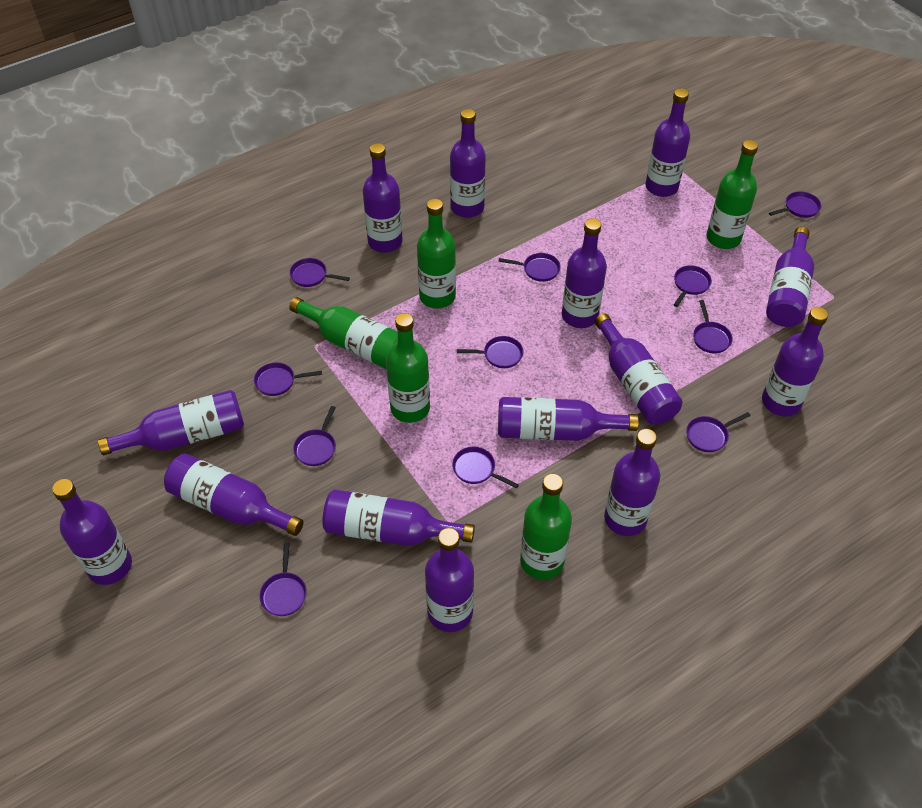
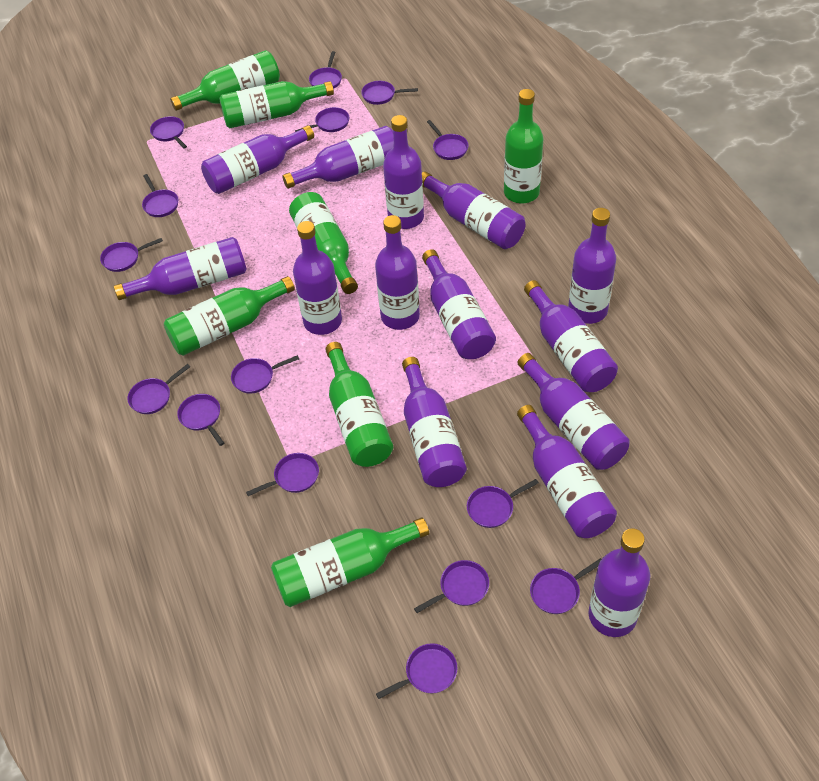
green bottle: 5 -> 7
purple pan: 11 -> 15

